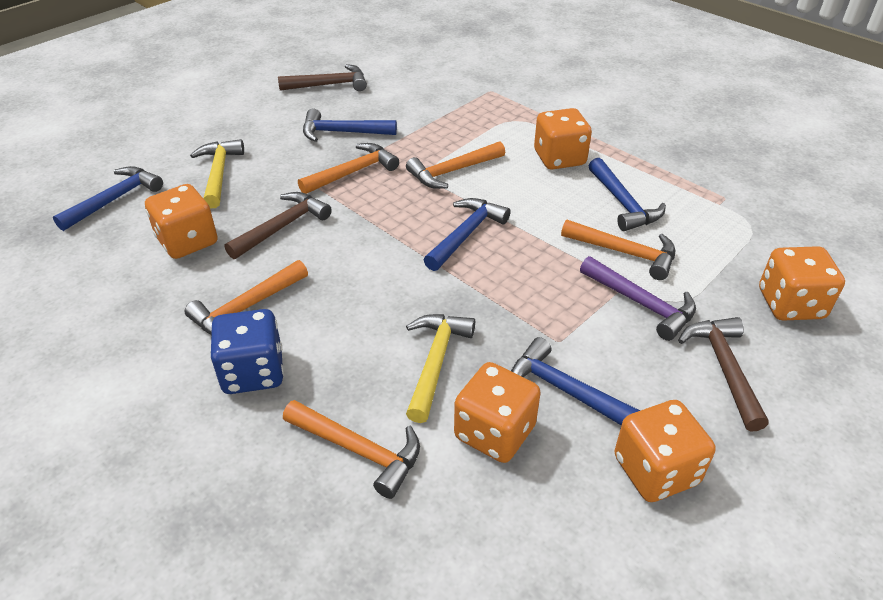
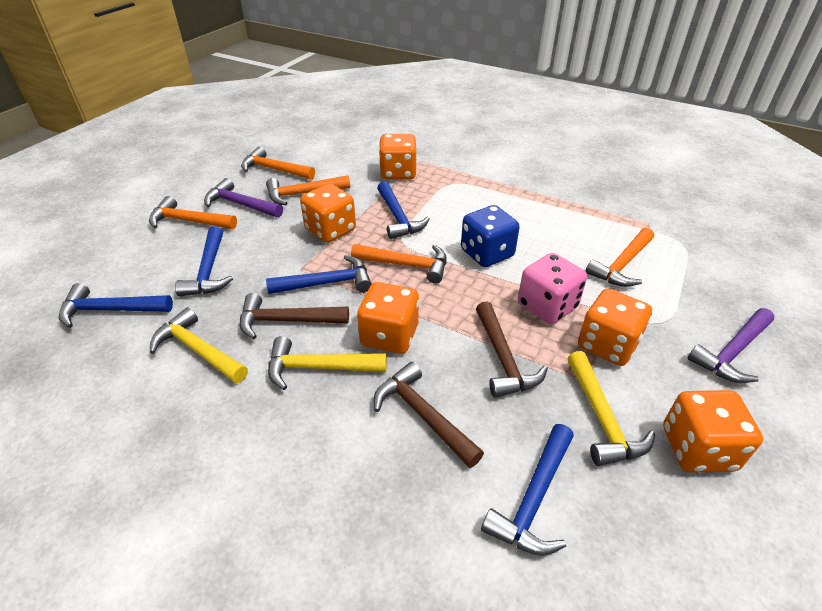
pink dice: 0 -> 1
purple hammer: 1 -> 2
yellow hammer: 2 -> 3

